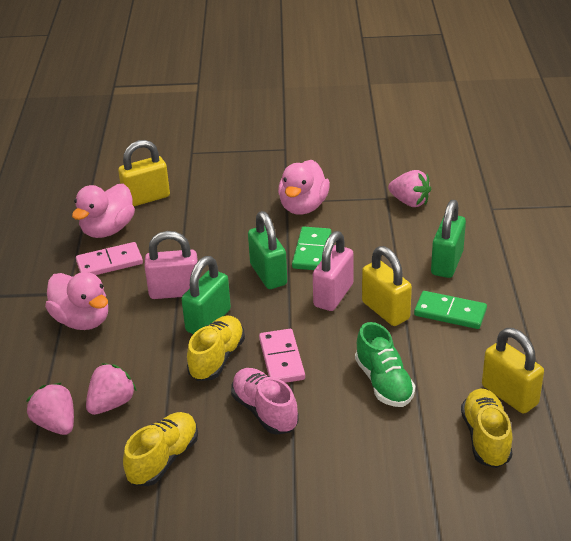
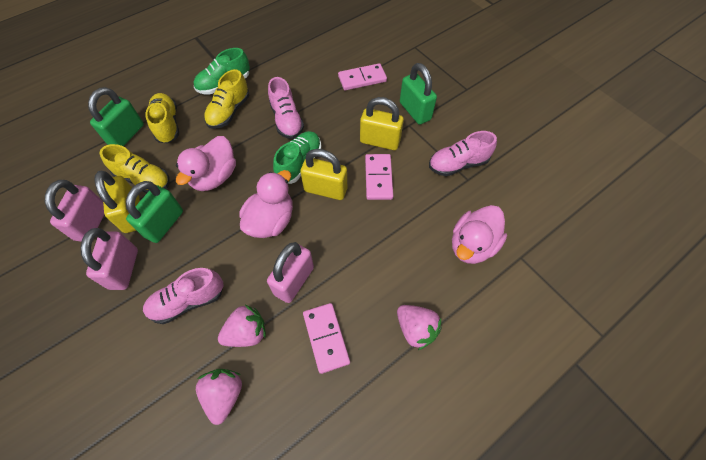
green domino: 2 -> 0
green shoe: 1 -> 2
pink domino: 2 -> 3
pink padlock: 2 -> 3
pink shoe: 1 -> 3

